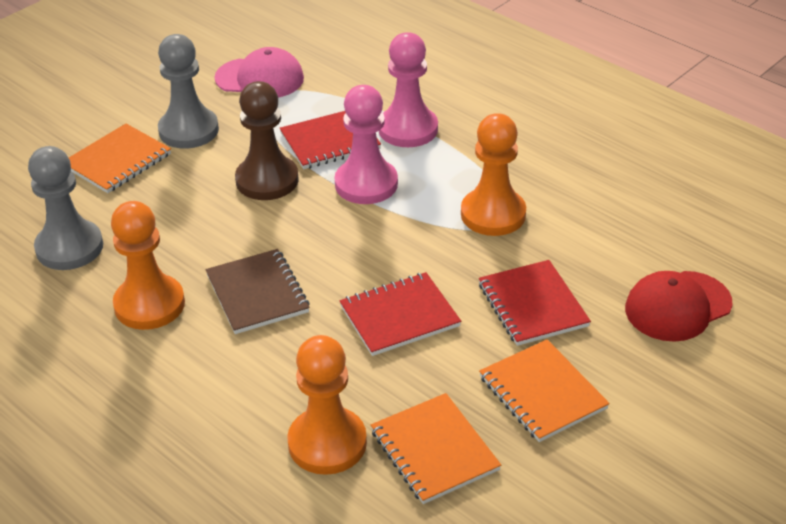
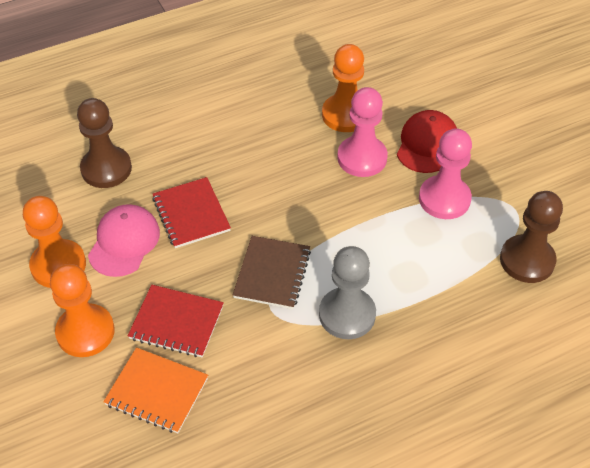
brown pawn: 1 -> 2
grey pawn: 2 -> 1
orange notebook: 3 -> 1
red notebook: 3 -> 2

